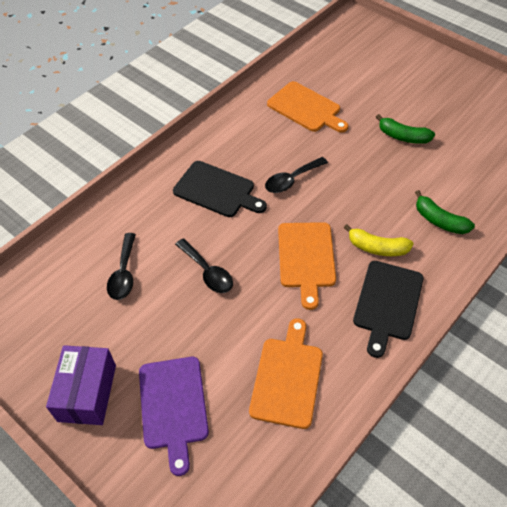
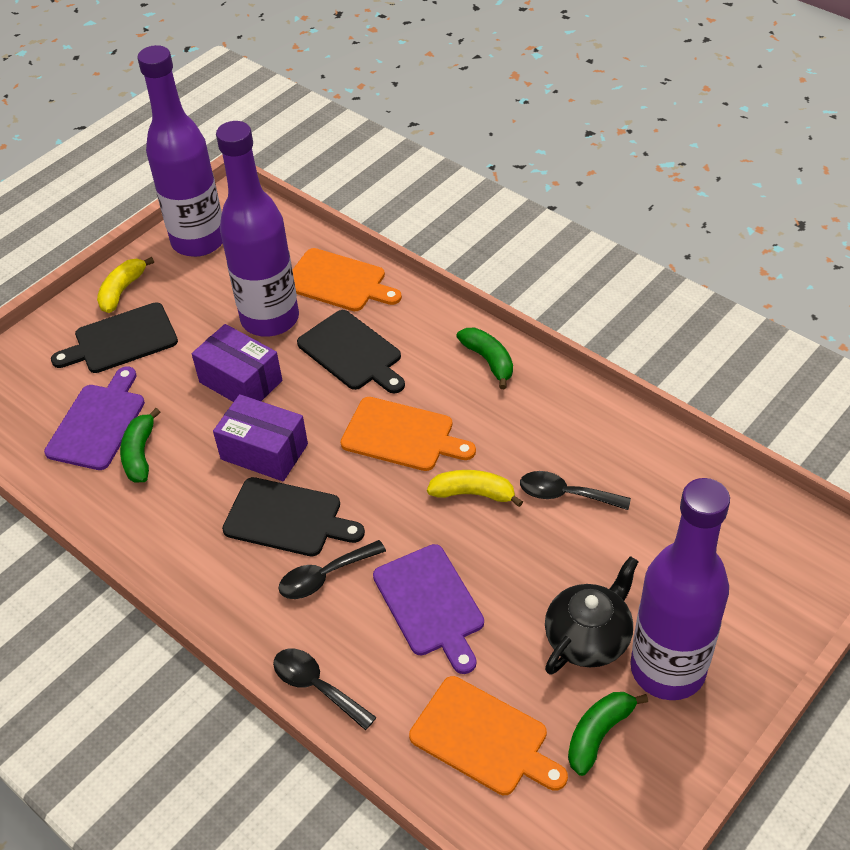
black cutting board: 2 -> 3
black teapot: 0 -> 1
green banana: 2 -> 3
purple bottle: 0 -> 3
purple box: 1 -> 2
purple cutting board: 1 -> 2
yellow banana: 1 -> 2

